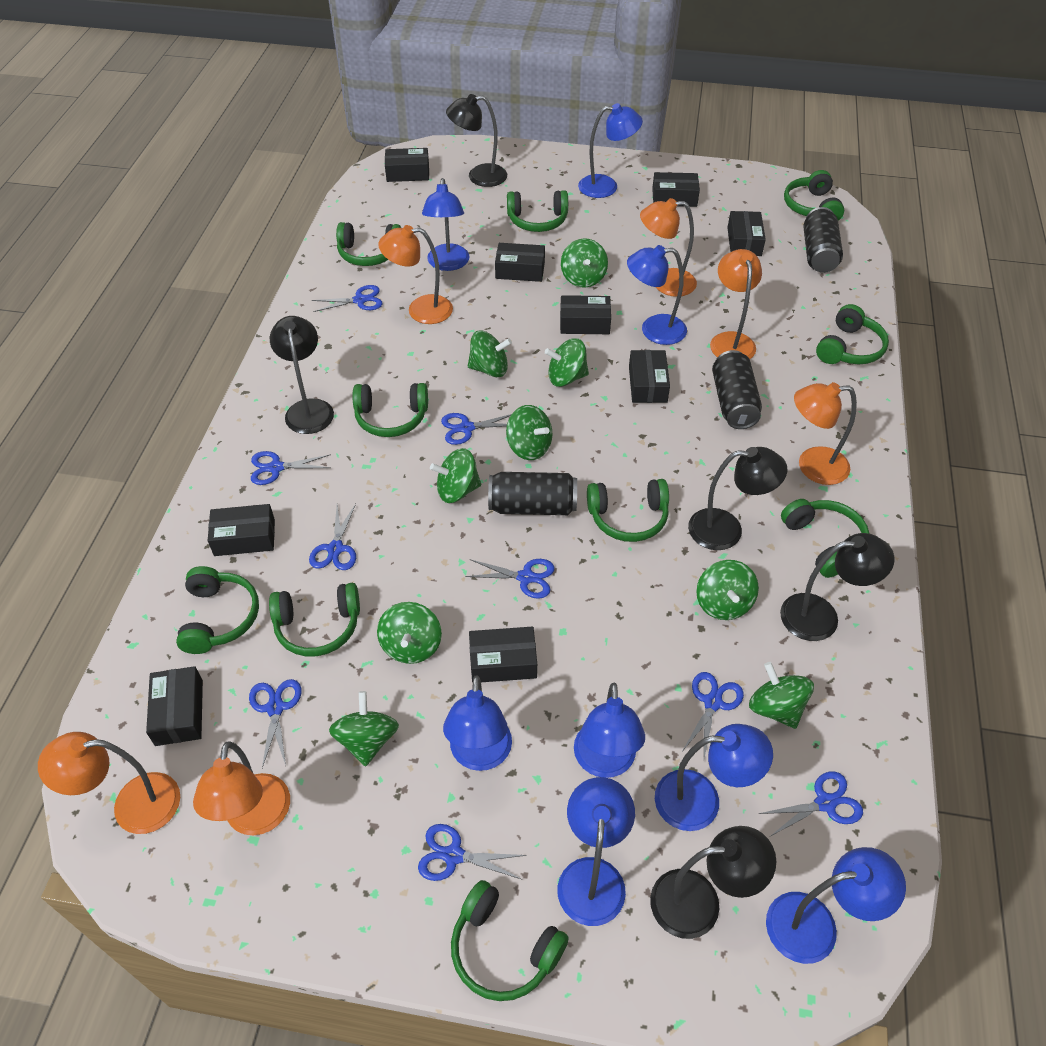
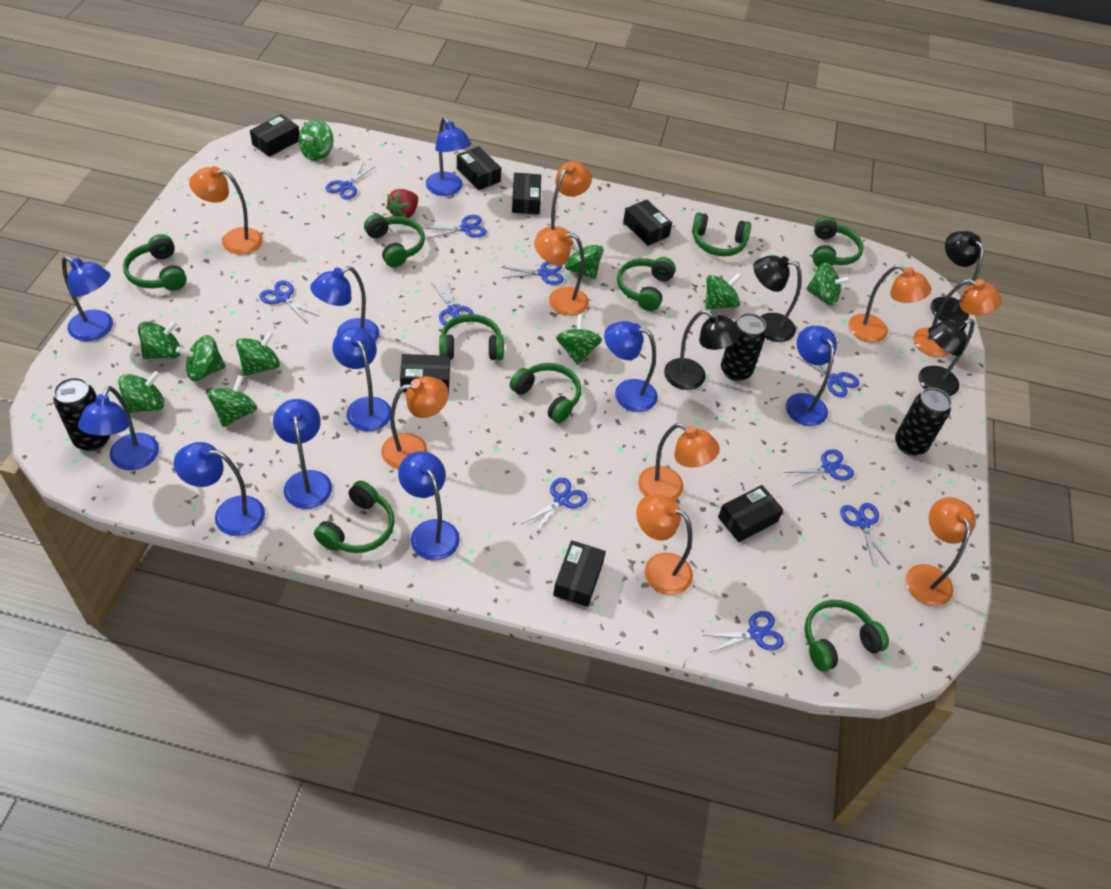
black box: 9 -> 7
black lamp: 5 -> 4
blue lamp: 8 -> 10
blue scissors: 9 -> 10
green headphones: 10 -> 9
green spinning top: 9 -> 10
orange lamp: 6 -> 9
red strawberry: 0 -> 1

